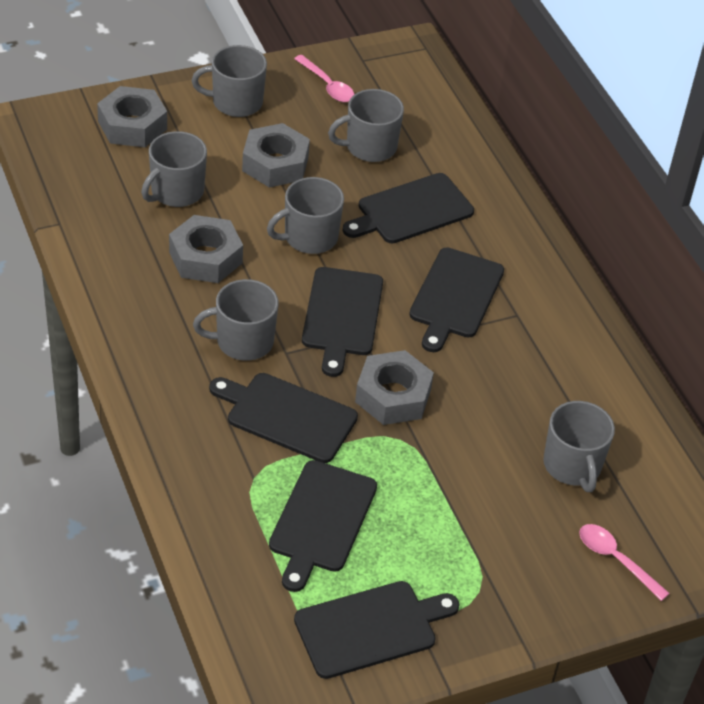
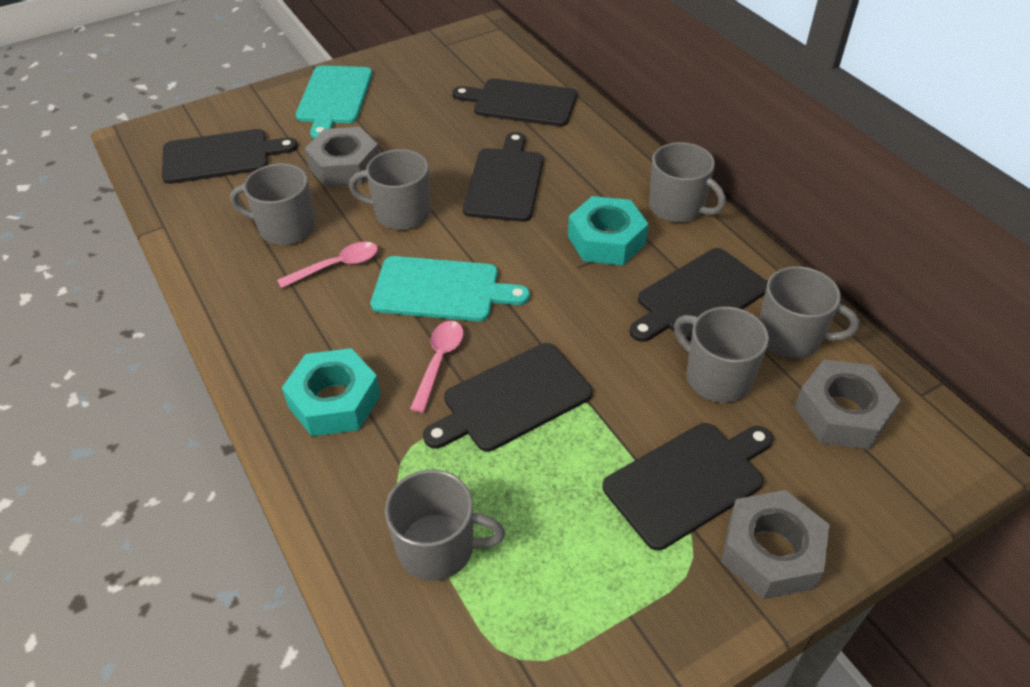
grey nut: 4 -> 3
turquoise cutting board: 0 -> 2
turquoise nut: 0 -> 2

